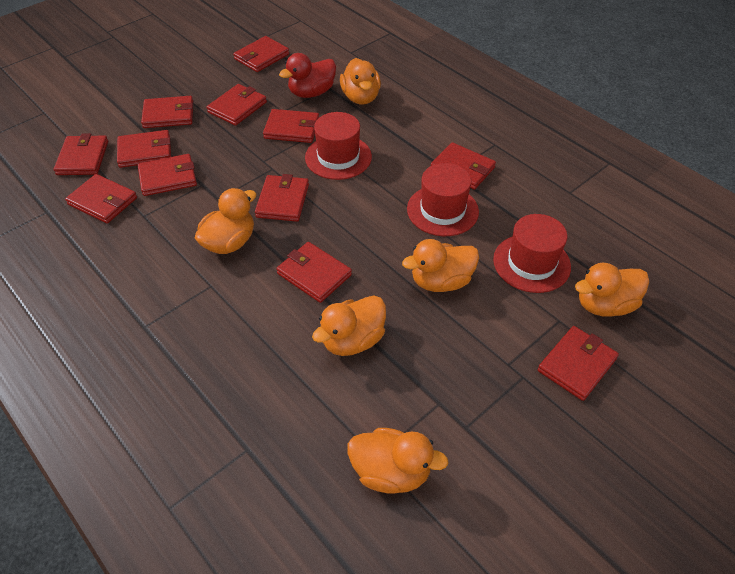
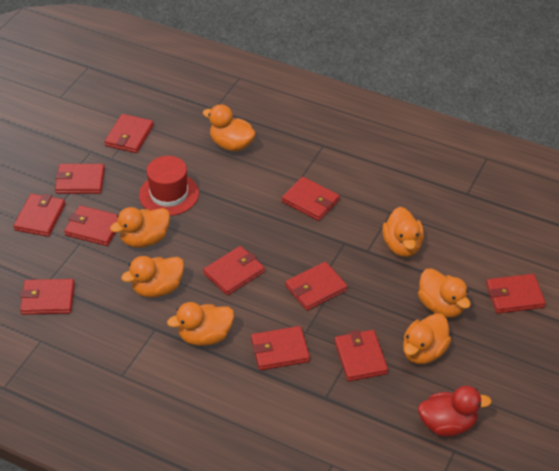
orange duck: 6 -> 7
red hat: 3 -> 1
red wallet: 12 -> 11

